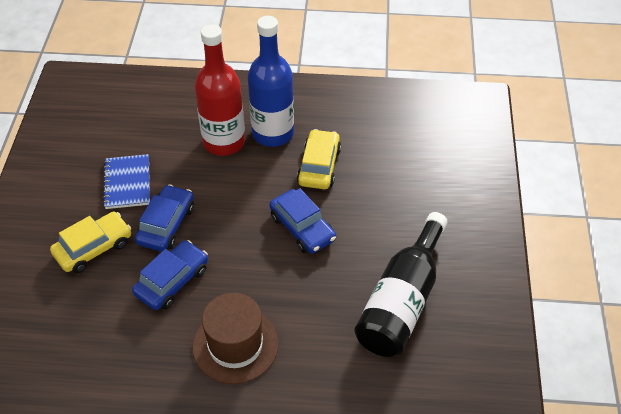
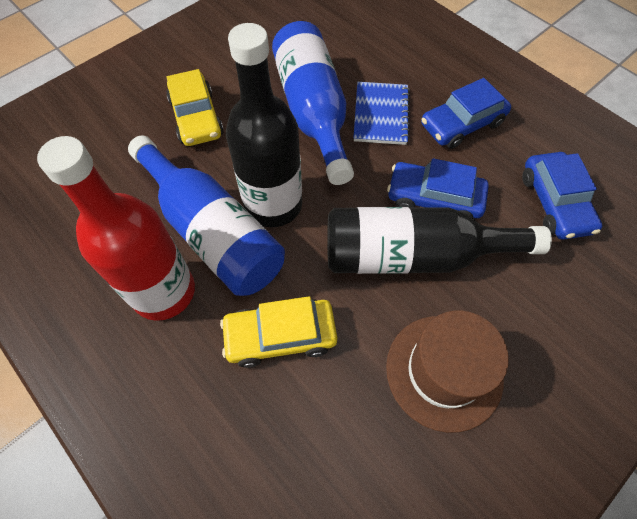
black bottle: 1 -> 2
blue bottle: 1 -> 2

